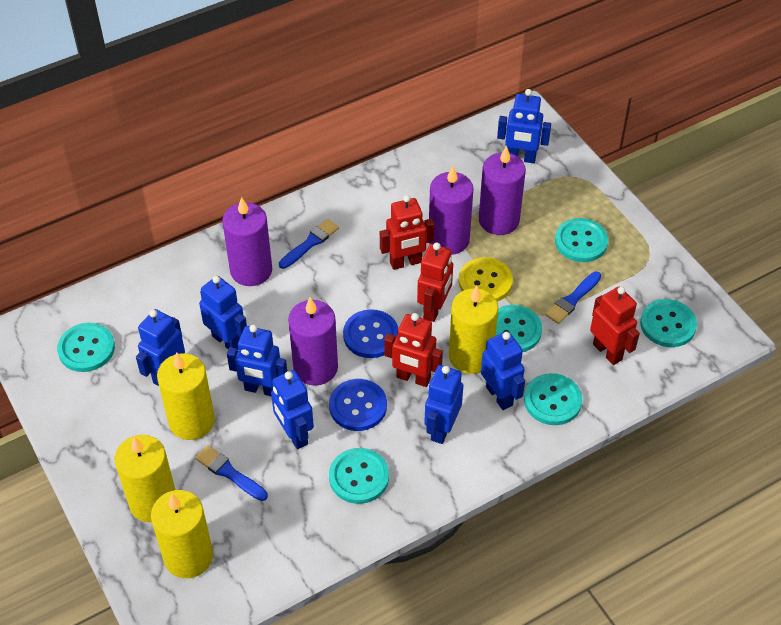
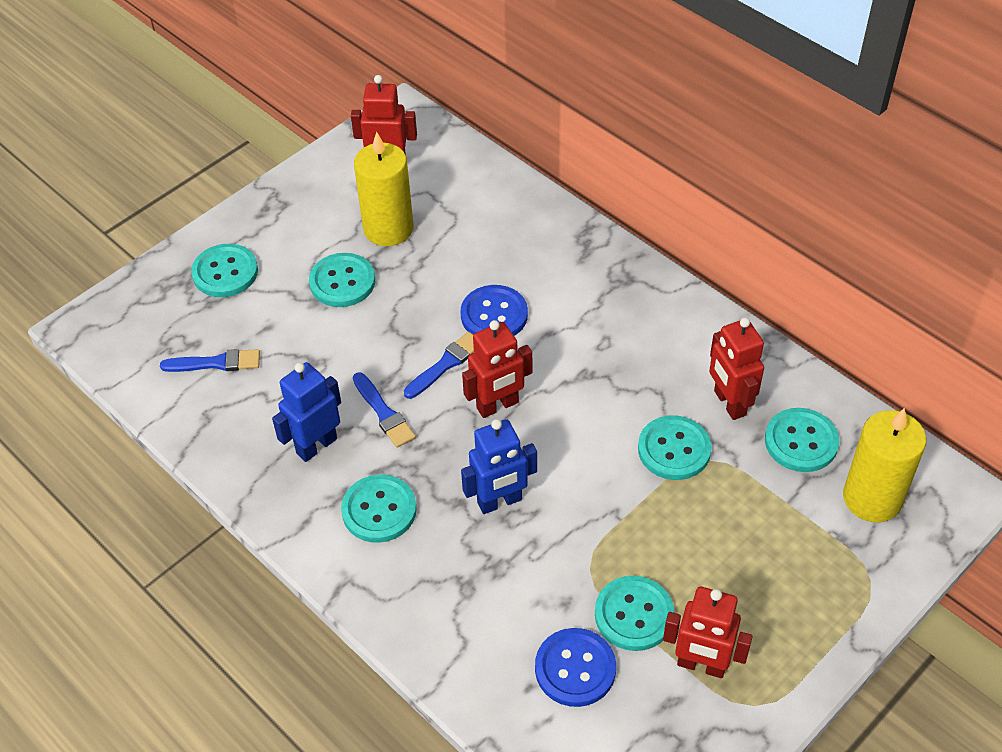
blue robot: 7 -> 2
purple candle: 4 -> 0
yellow button: 1 -> 0
yellow candle: 4 -> 2

